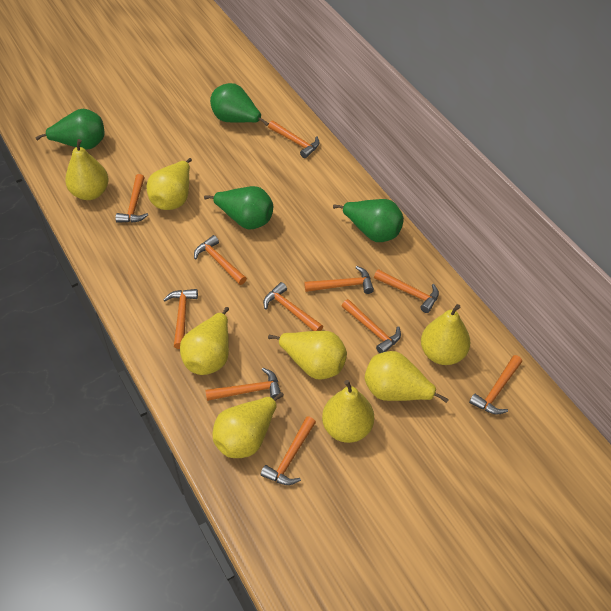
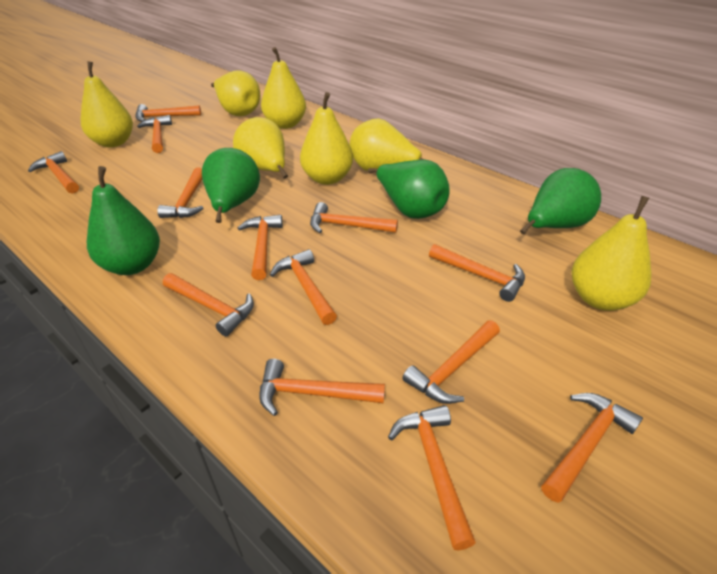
orange hammer: 11 -> 13
yellow pear: 8 -> 7

